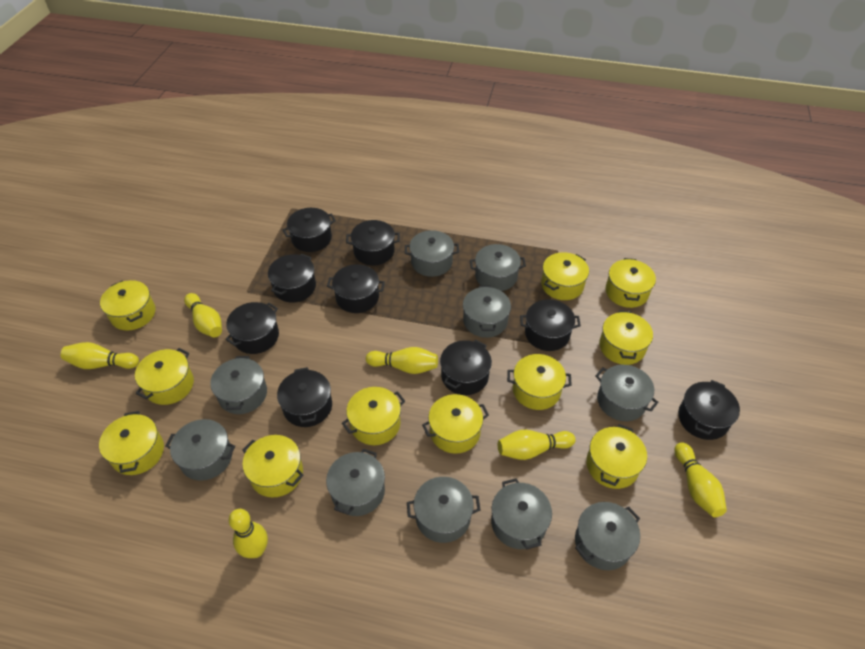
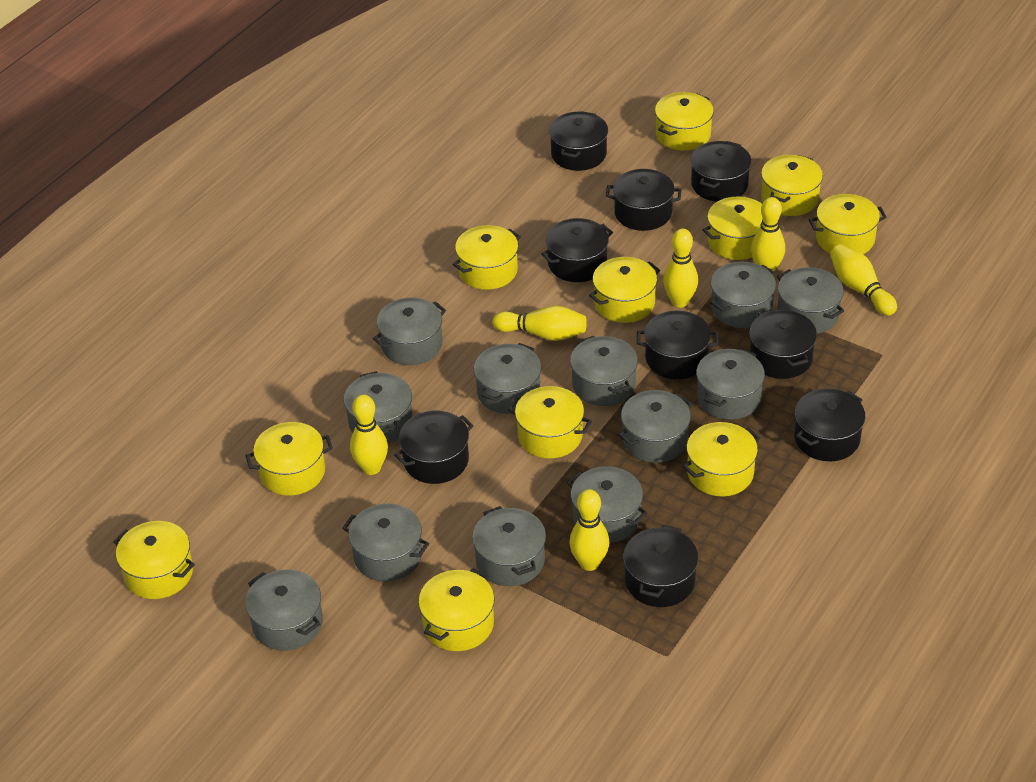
grey pot: 10 -> 12

